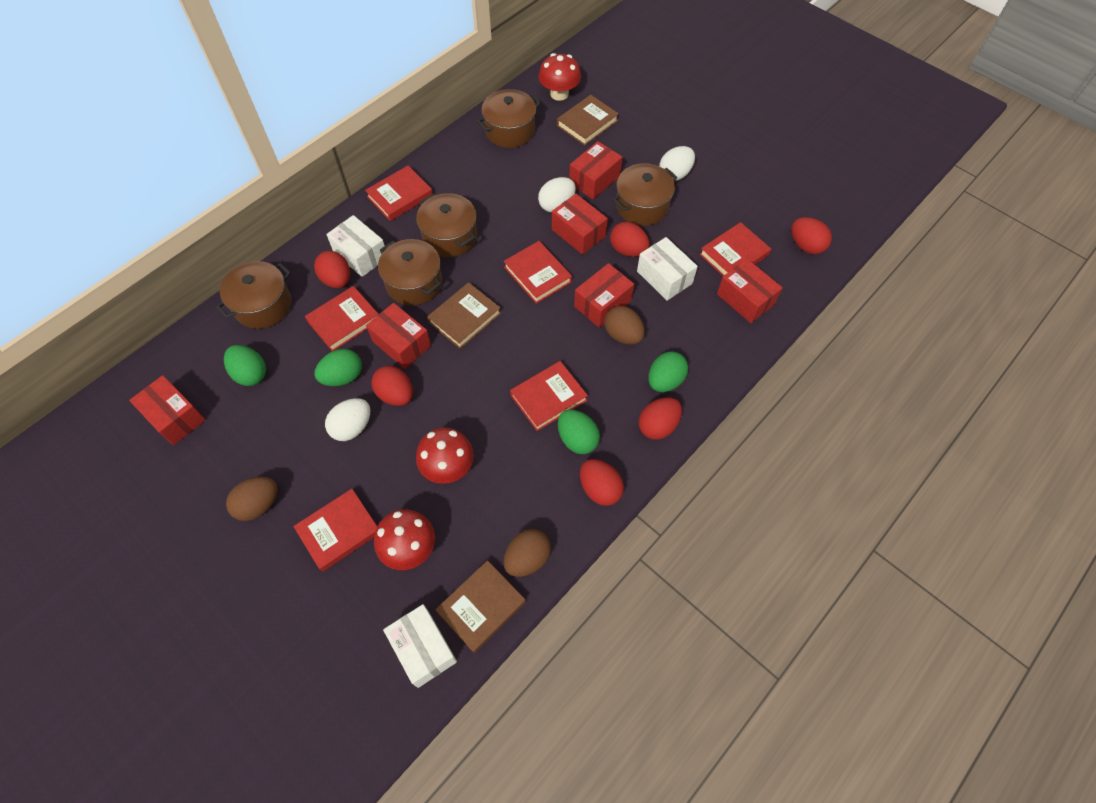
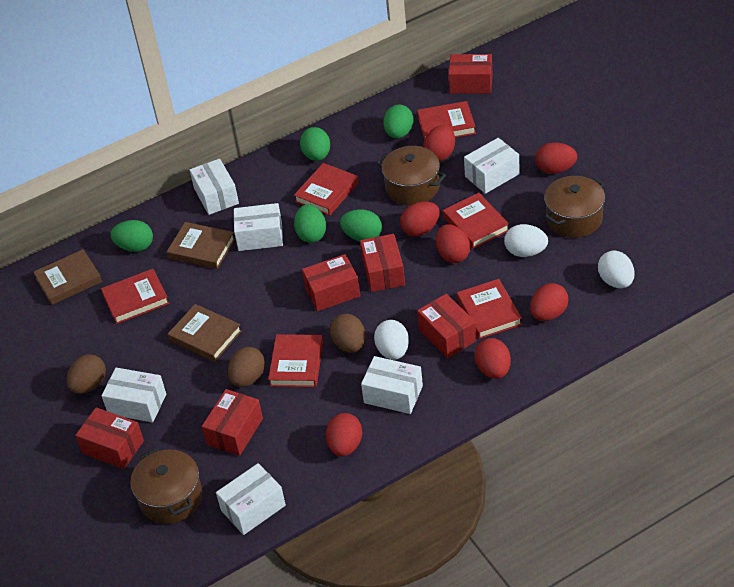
brown pot: 5 -> 3
green egg: 4 -> 5
red egg: 6 -> 7
red mushroom: 3 -> 0
white box: 3 -> 6

